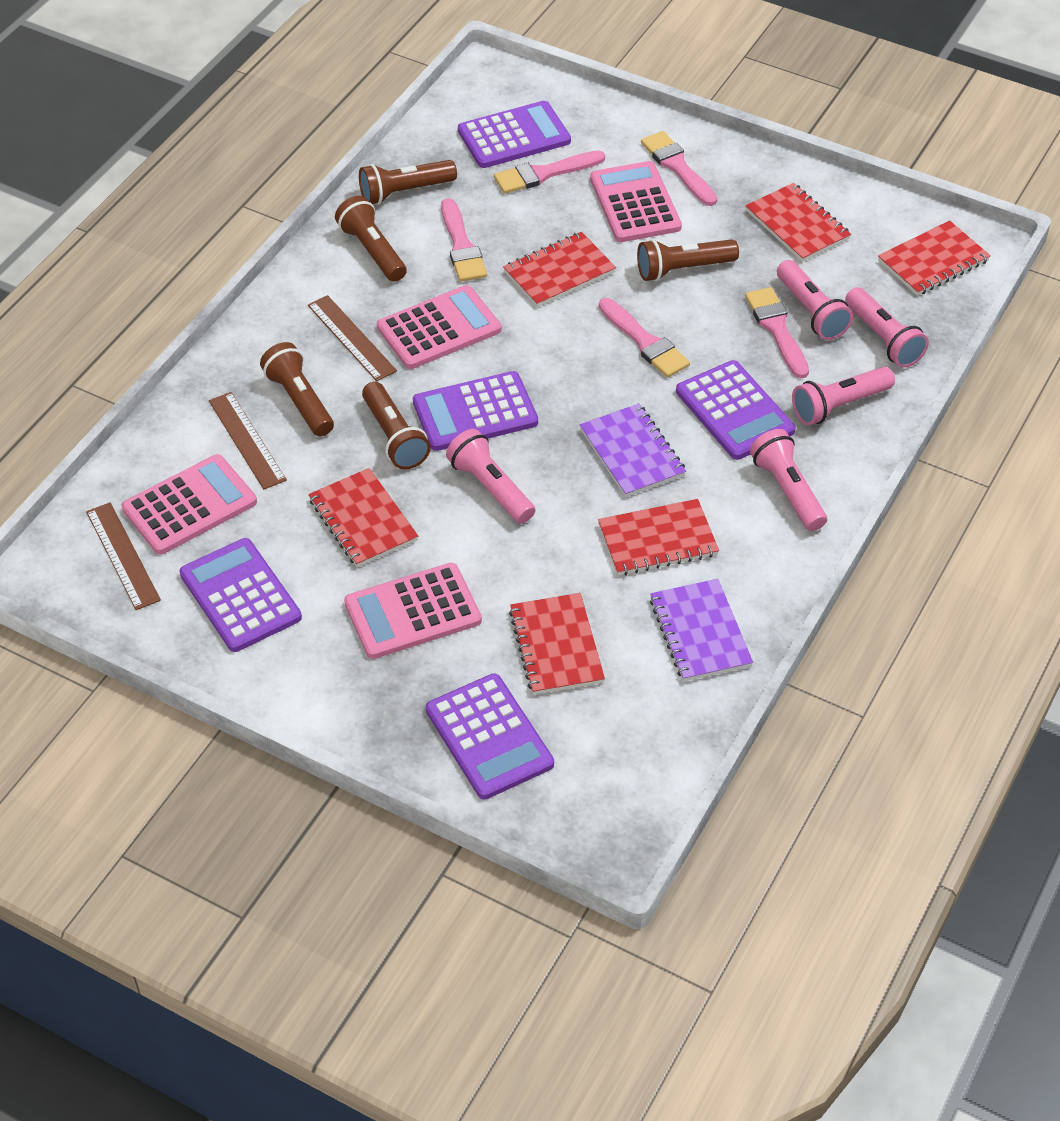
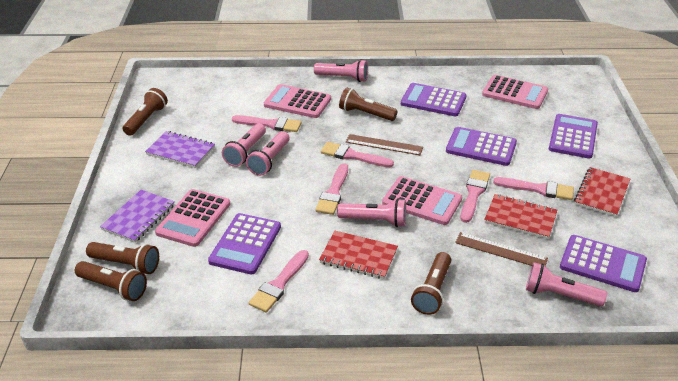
brown ruler: 3 -> 2
pink brush: 5 -> 6
red notebook: 6 -> 3

